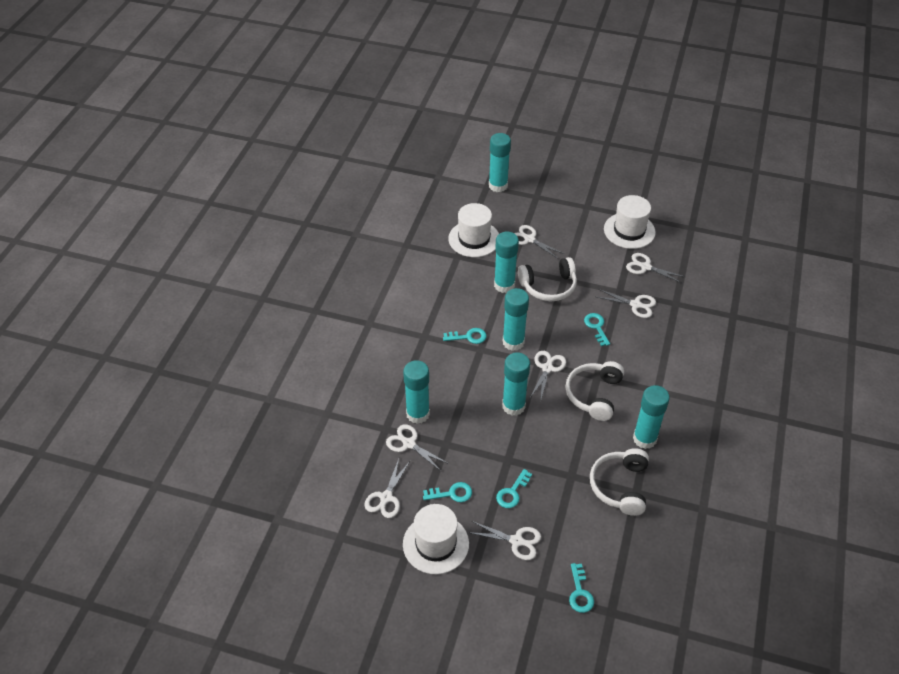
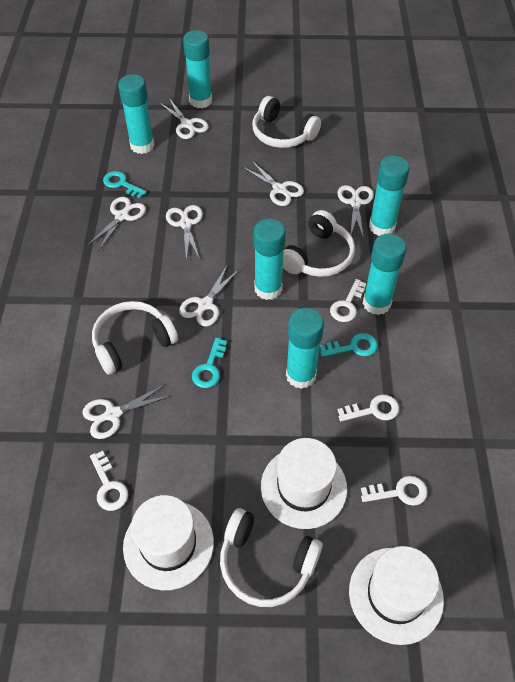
turquoise key: 5 -> 3
white headphones: 3 -> 4
white key: 0 -> 4

